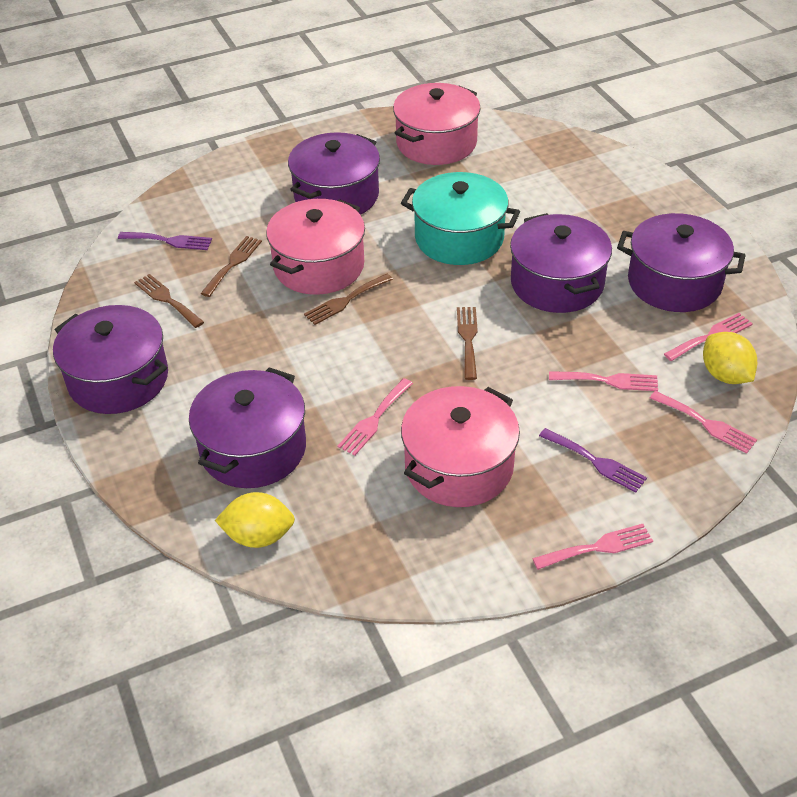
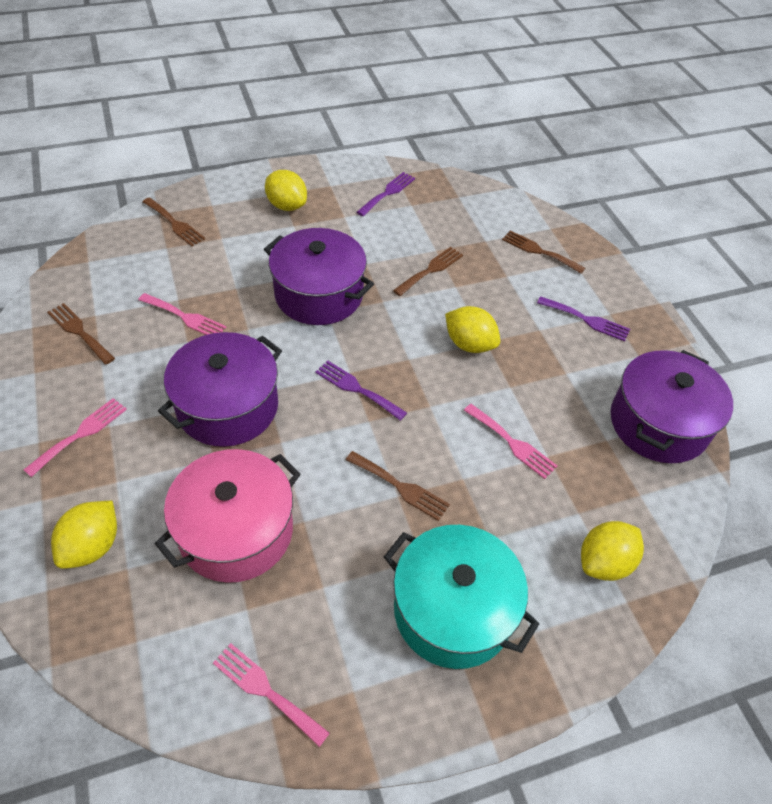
brown fork: 4 -> 5
pink fork: 5 -> 4
pink pot: 3 -> 1
purple fork: 2 -> 3
purple pot: 5 -> 3
yellow lemon: 2 -> 4

